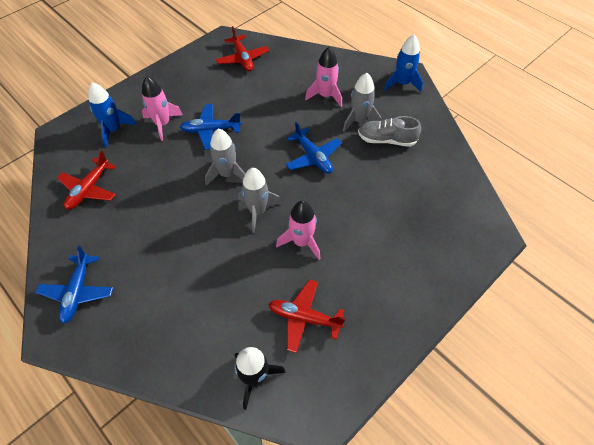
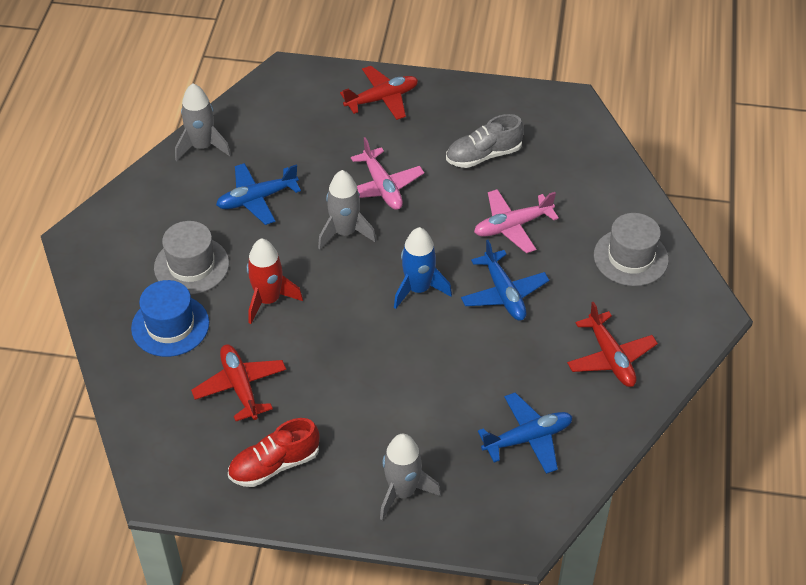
black rocket: 1 -> 0
blue hat: 0 -> 1
blue rocket: 2 -> 1
grey hat: 0 -> 2
pink plane: 0 -> 2
pink rocket: 3 -> 0
red rocket: 0 -> 1
red shoe: 0 -> 1

